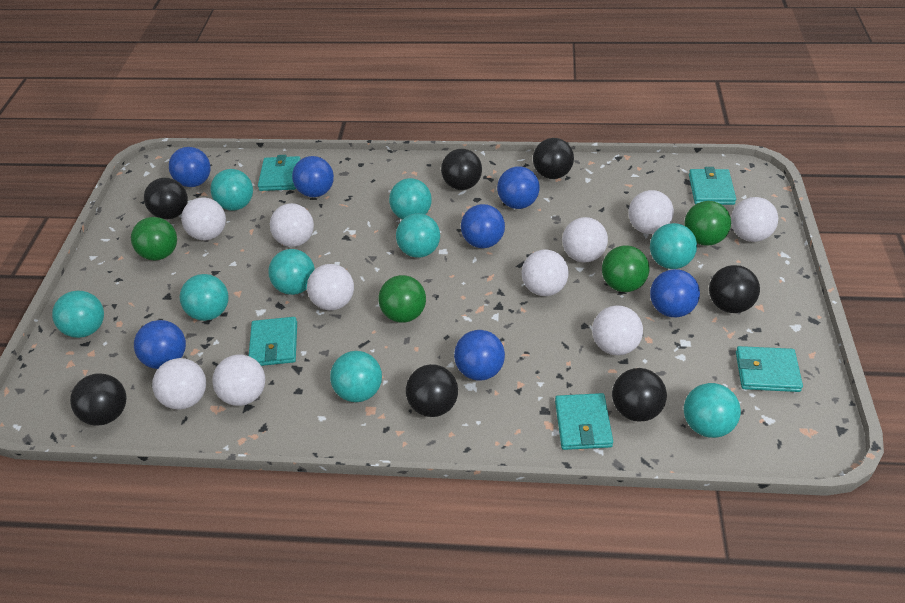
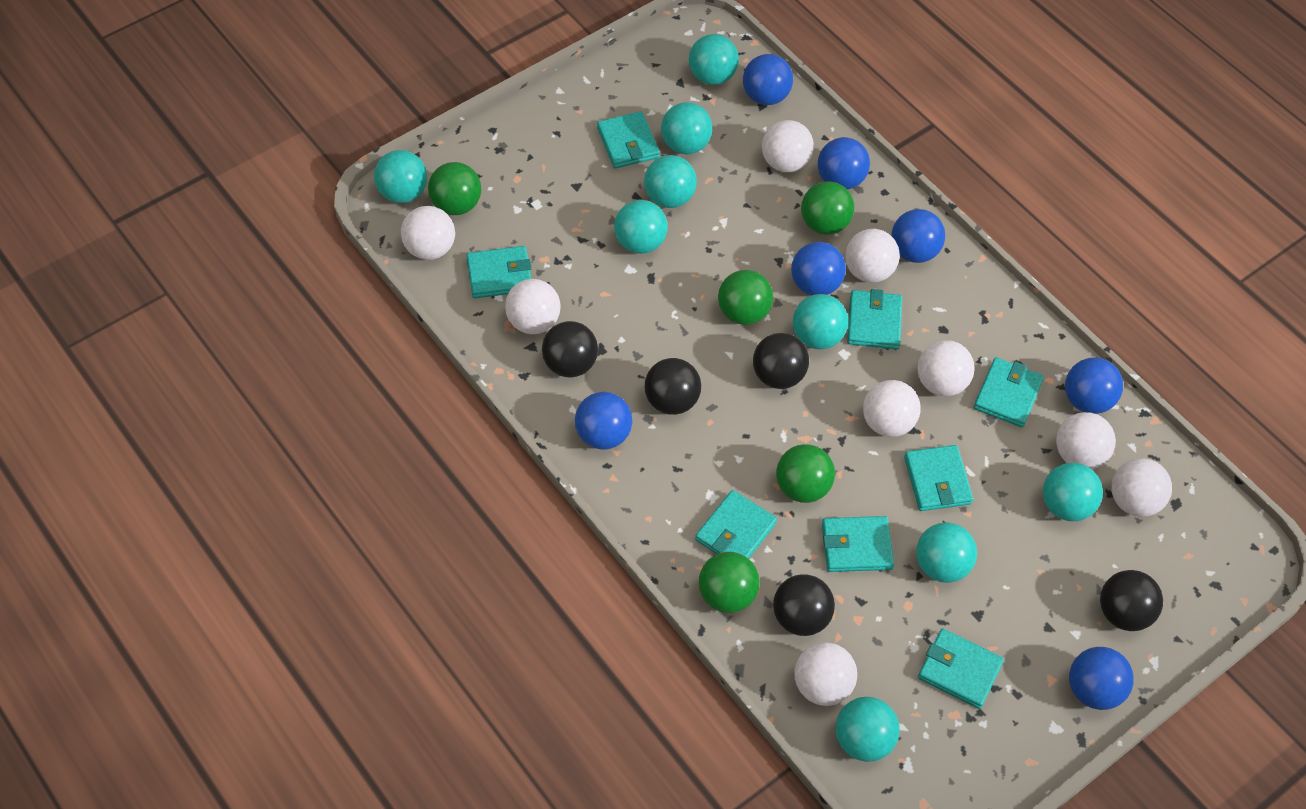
black ball: 7 -> 5
green ball: 4 -> 5
turquoise wallet: 5 -> 8
white ball: 10 -> 9

